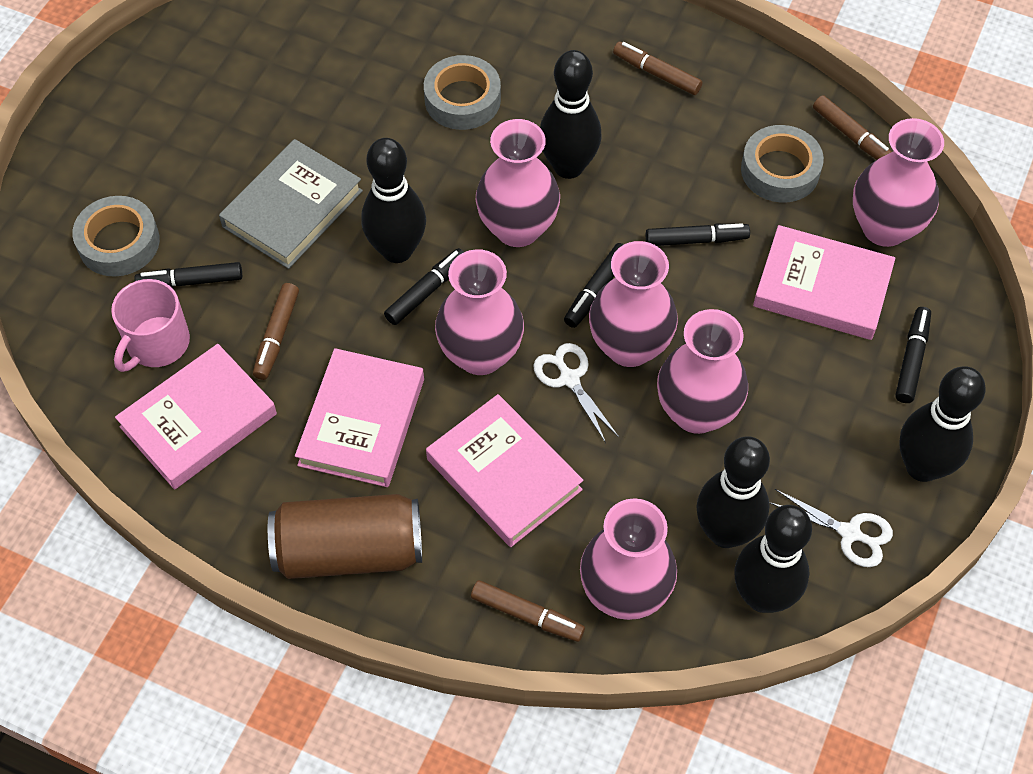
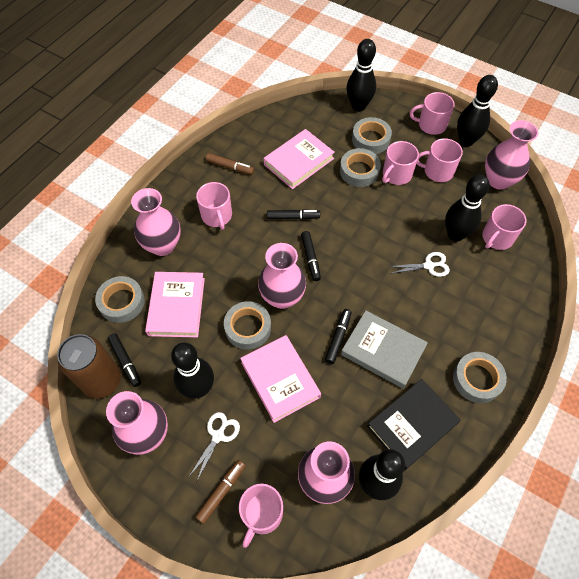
black book: 0 -> 1
black marker: 5 -> 4
brown marker: 4 -> 2
grey tape: 3 -> 5
pink book: 4 -> 3
pink mug: 1 -> 6
pink vase: 6 -> 5

